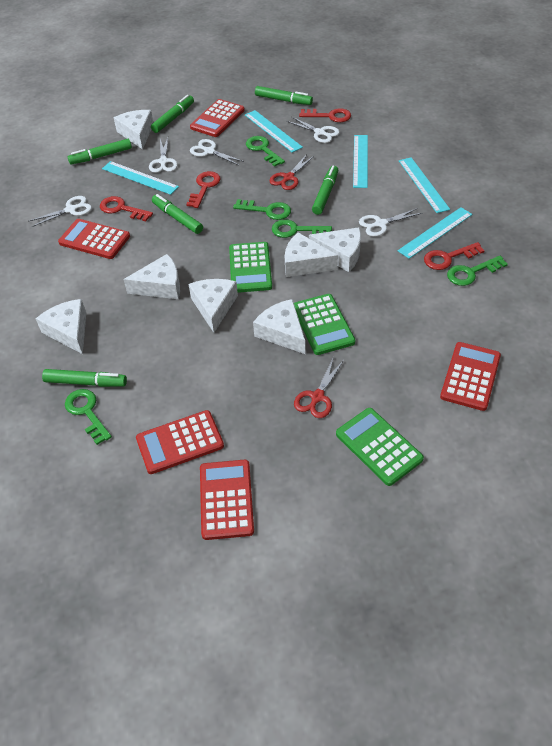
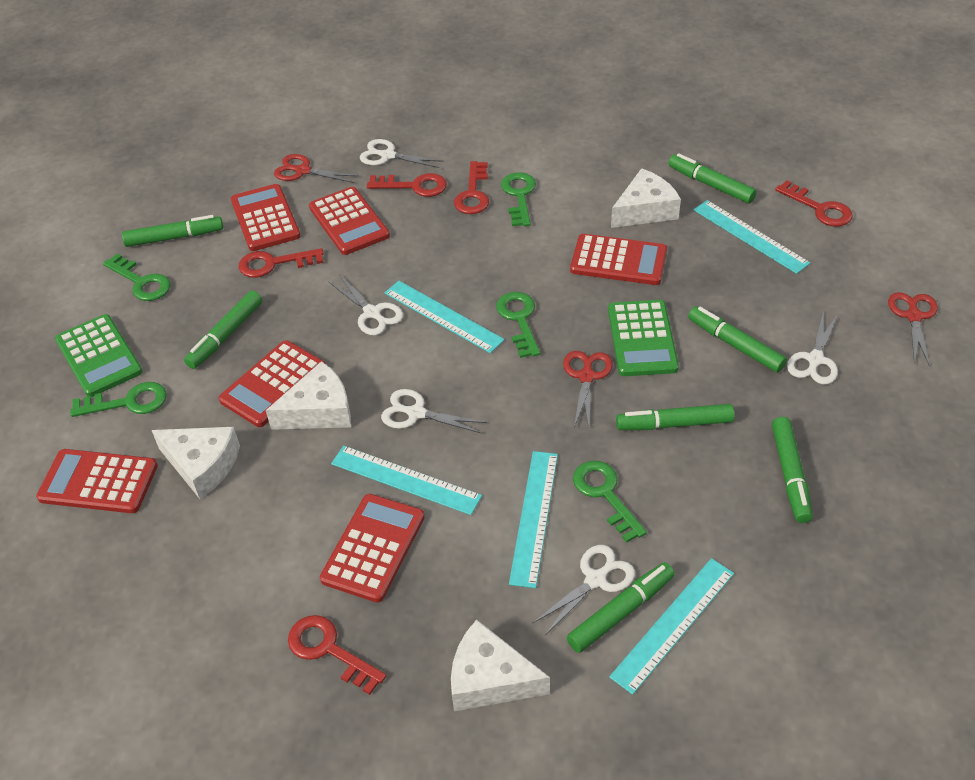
green calculator: 3 -> 2
green marker: 6 -> 7
red calculator: 5 -> 6
red key: 4 -> 5
red scissors: 2 -> 3
white cheese: 7 -> 4

